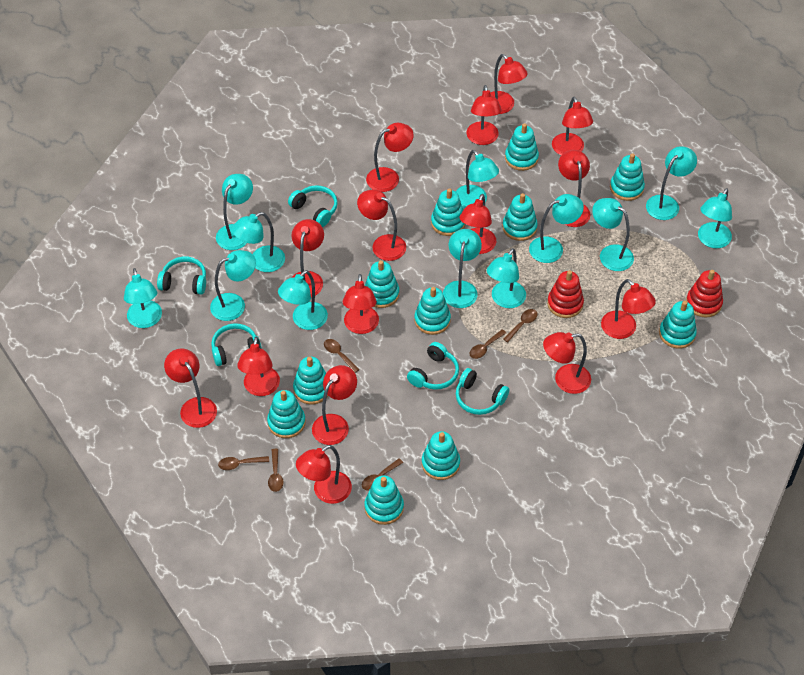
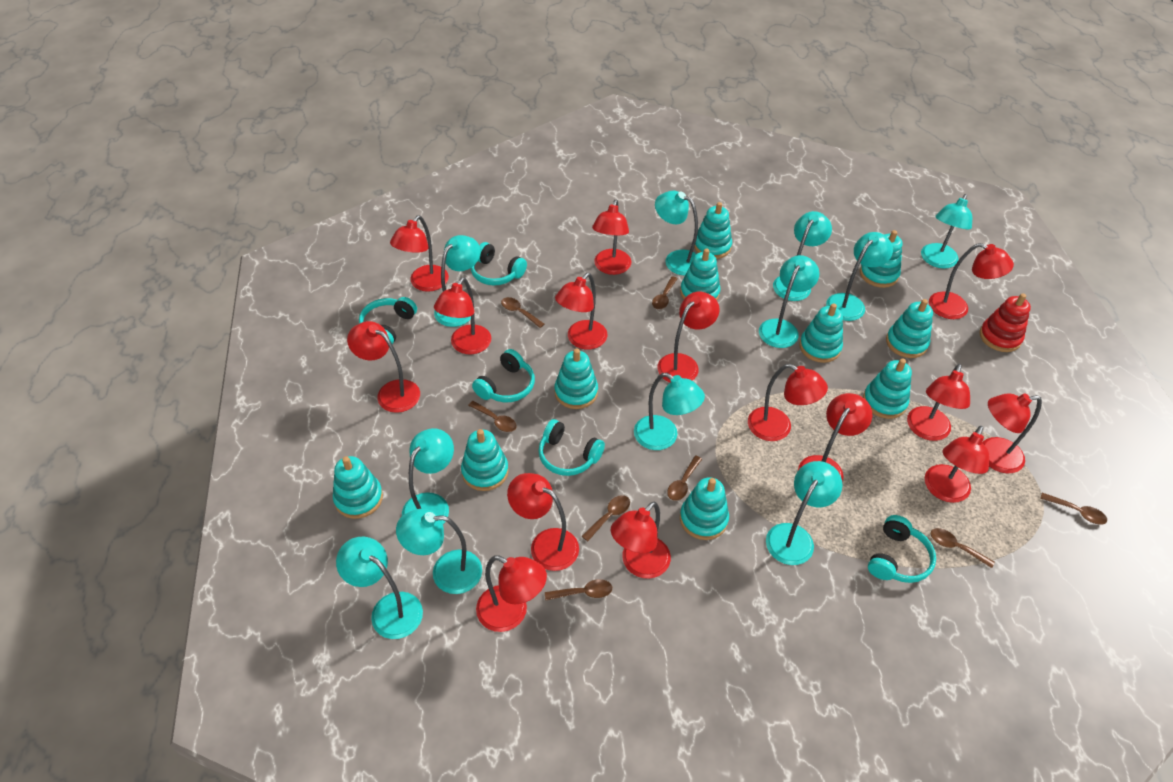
brown spoon: 6 -> 8
red stacking toy: 2 -> 1
turquoise lamp: 12 -> 11
turquoise stacking toy: 11 -> 10

